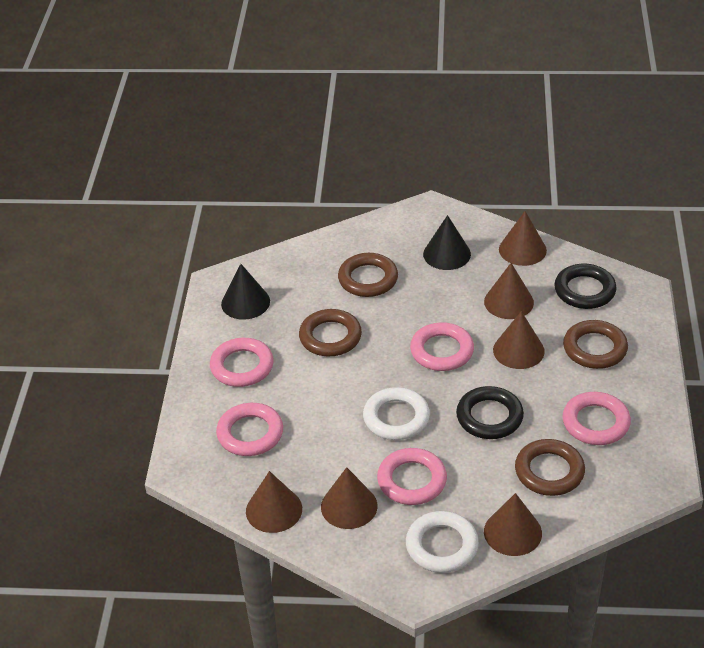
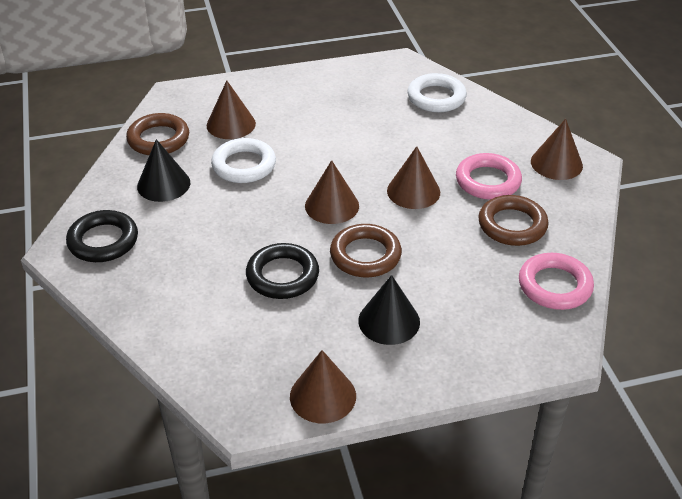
brown cone: 6 -> 5
brown ring: 4 -> 3
pink ring: 5 -> 2

